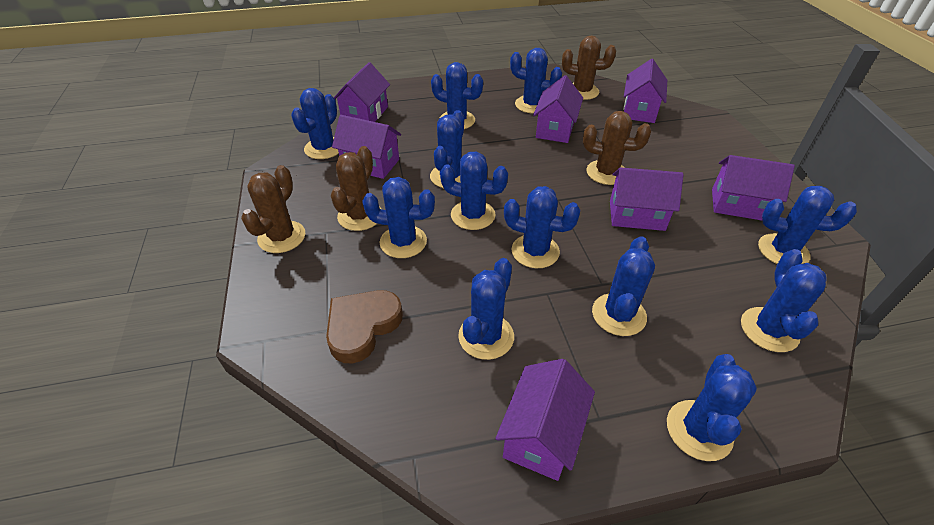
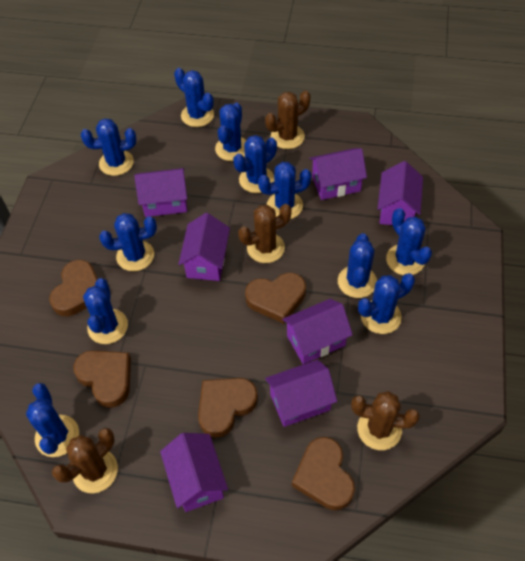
blue cactus: 12 -> 11
brown heart: 1 -> 5

